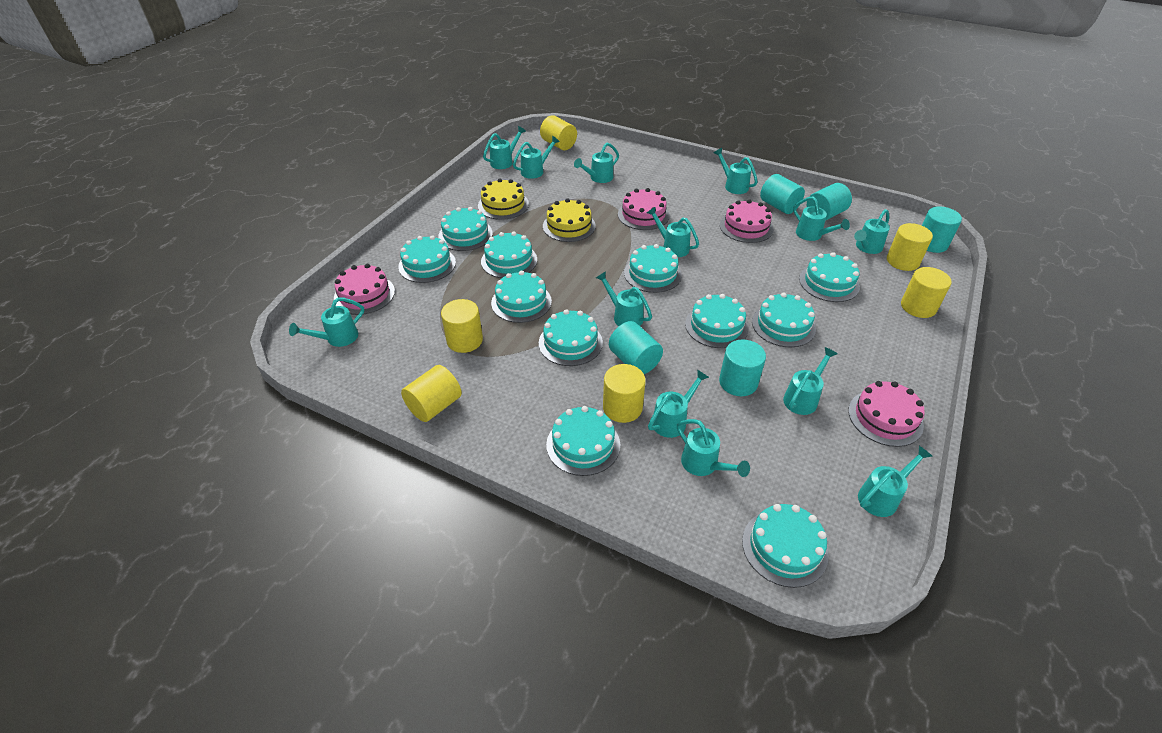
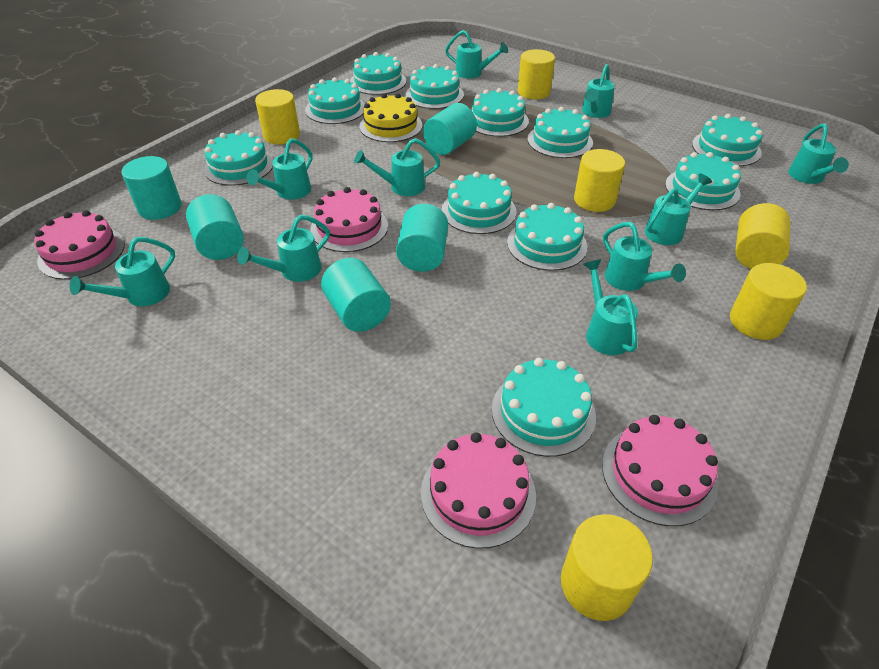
turquoise watering can: 13 -> 10
yellow cake: 2 -> 1

